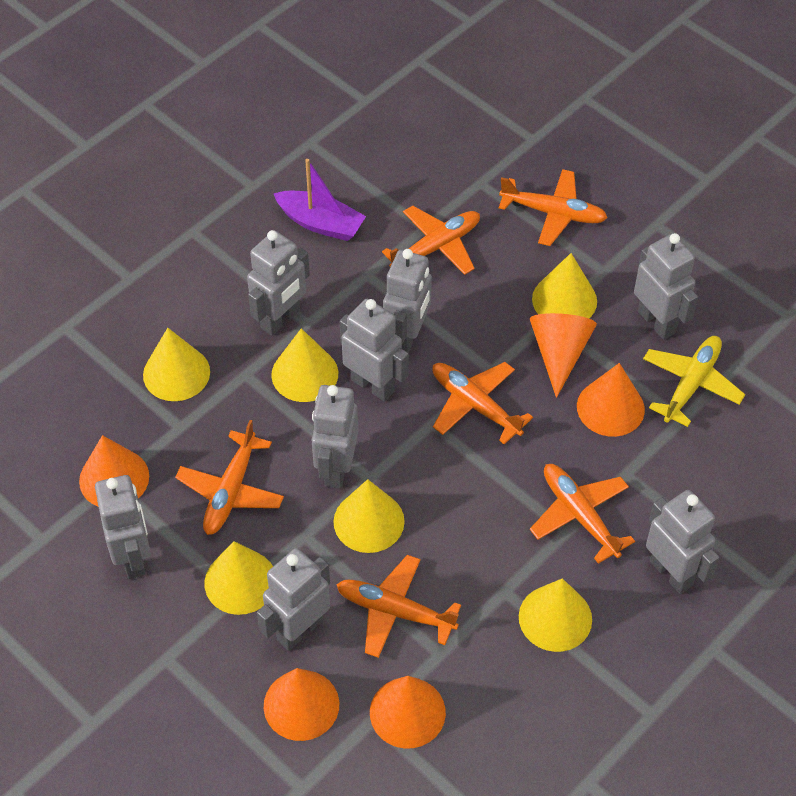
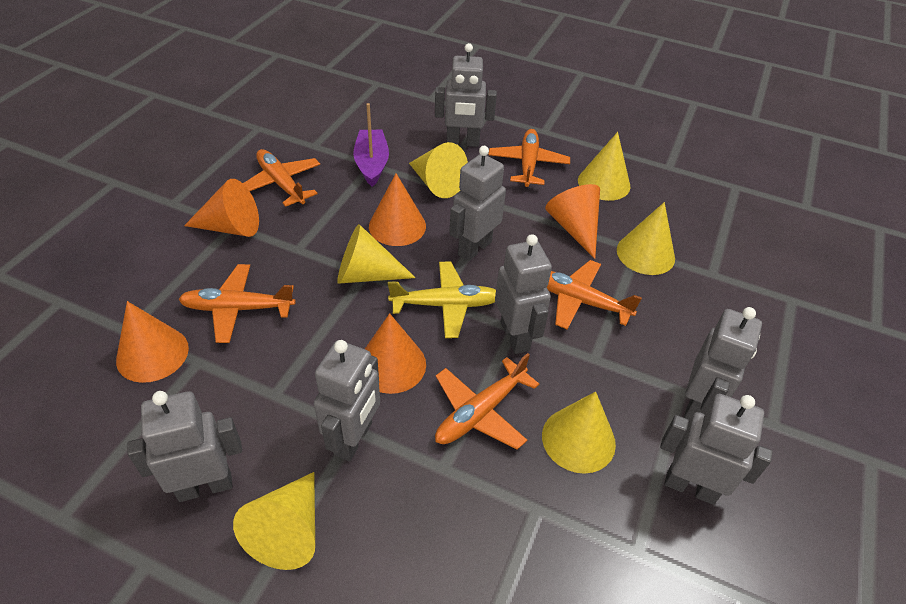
grey robot: 8 -> 7
orange plane: 6 -> 5

